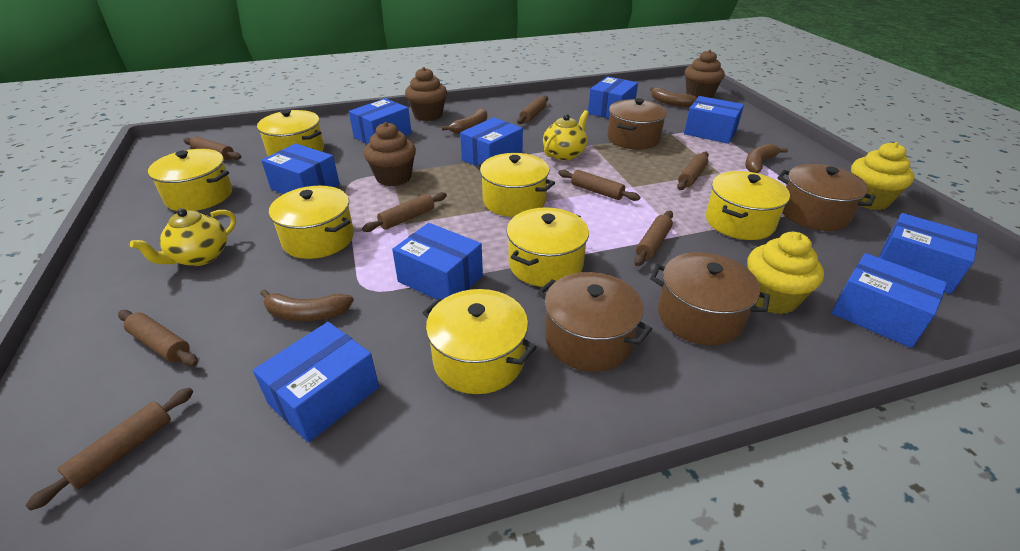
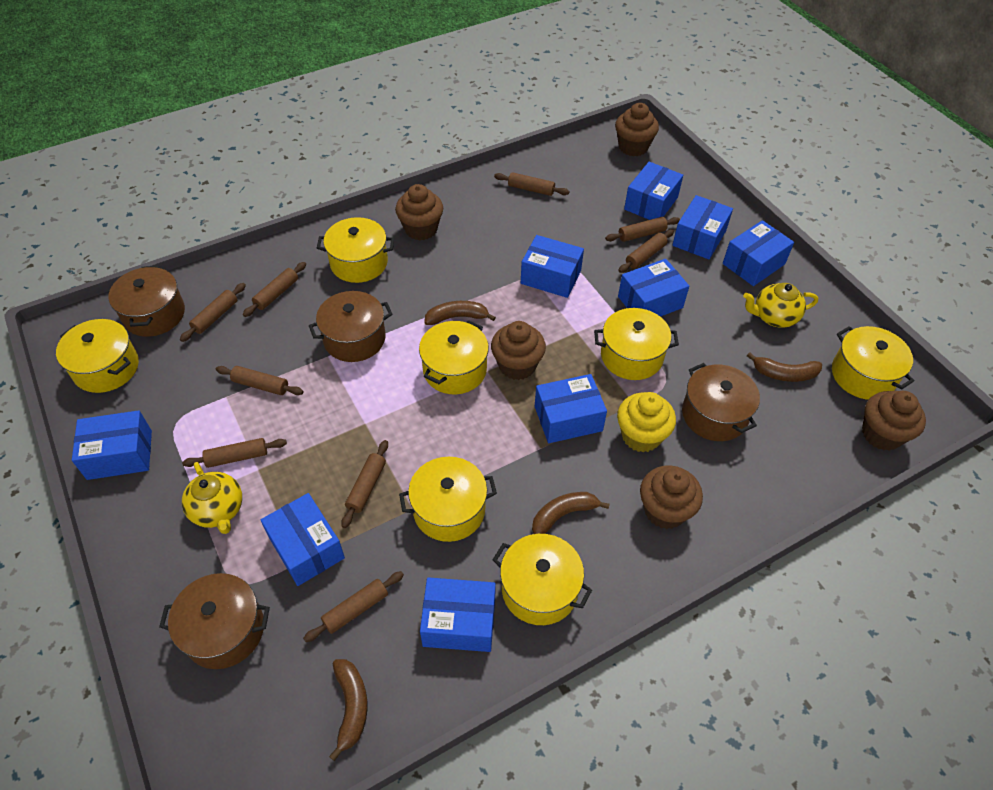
brown cupcake: 3 -> 5
brown rolling pin: 8 -> 9
yellow cupcake: 2 -> 1

